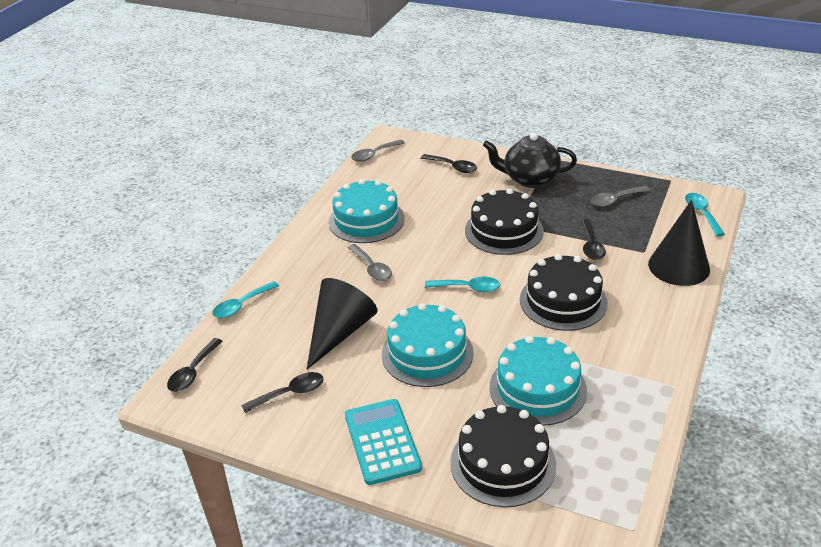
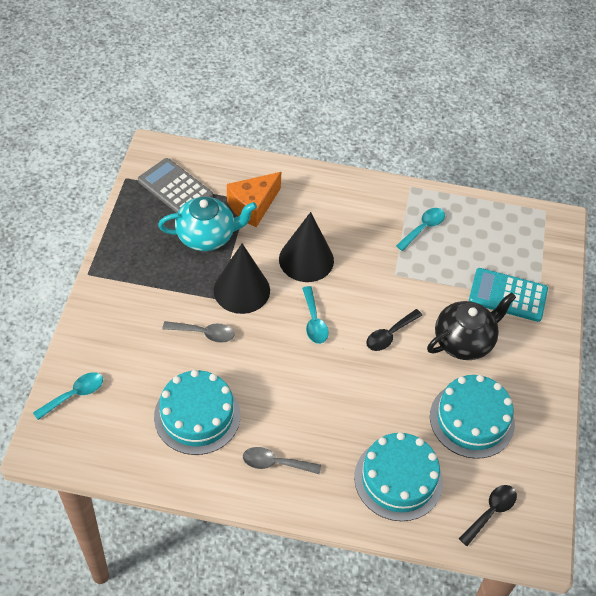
black cake: 3 -> 0
black spoon: 4 -> 2
grey calculator: 0 -> 1
grey spoon: 3 -> 2
orange cheese: 0 -> 1
turquoise teapot: 0 -> 1

